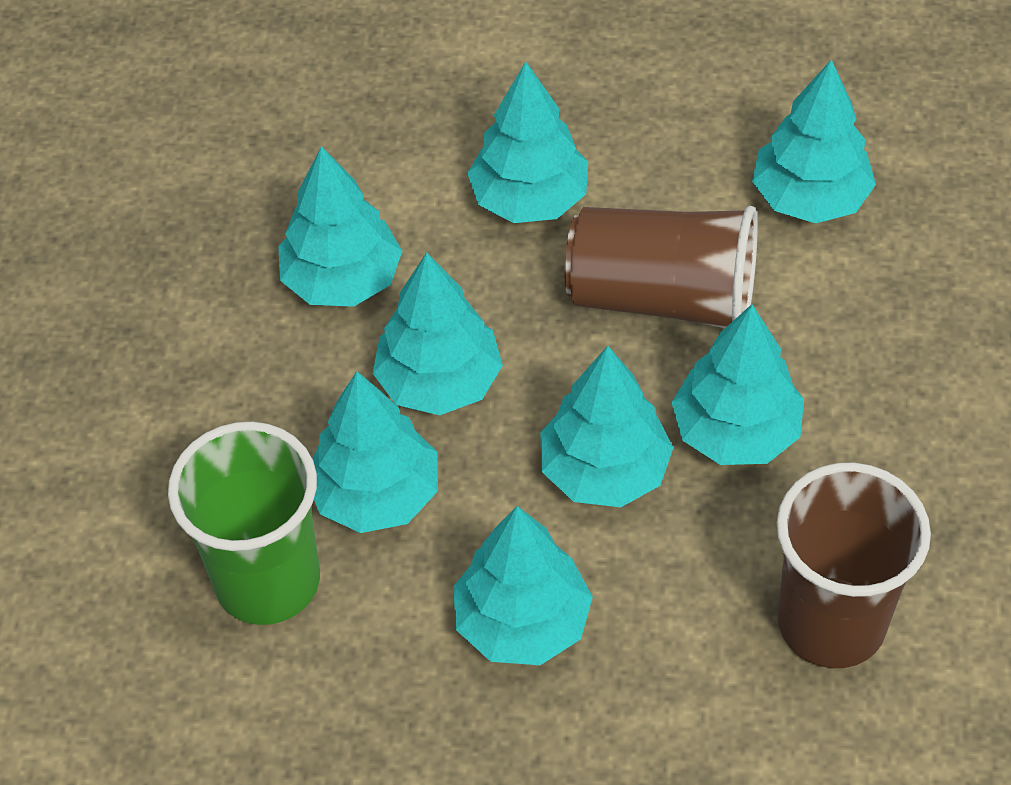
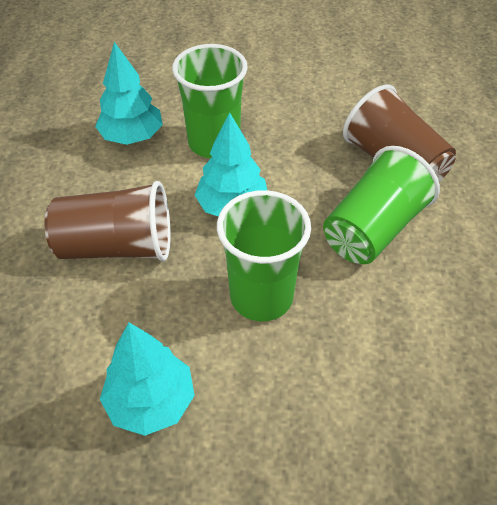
green cup: 1 -> 3
turquoise tree: 8 -> 3

